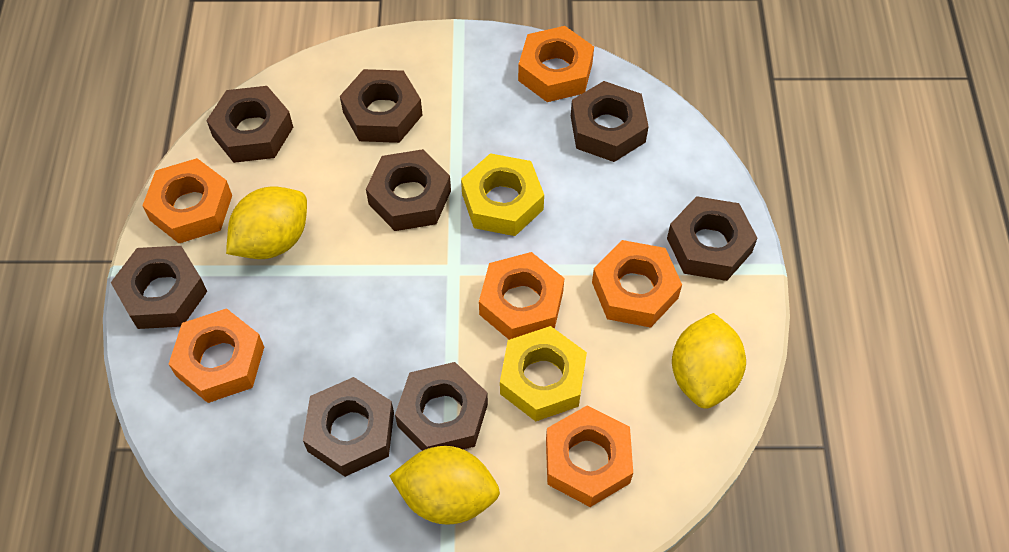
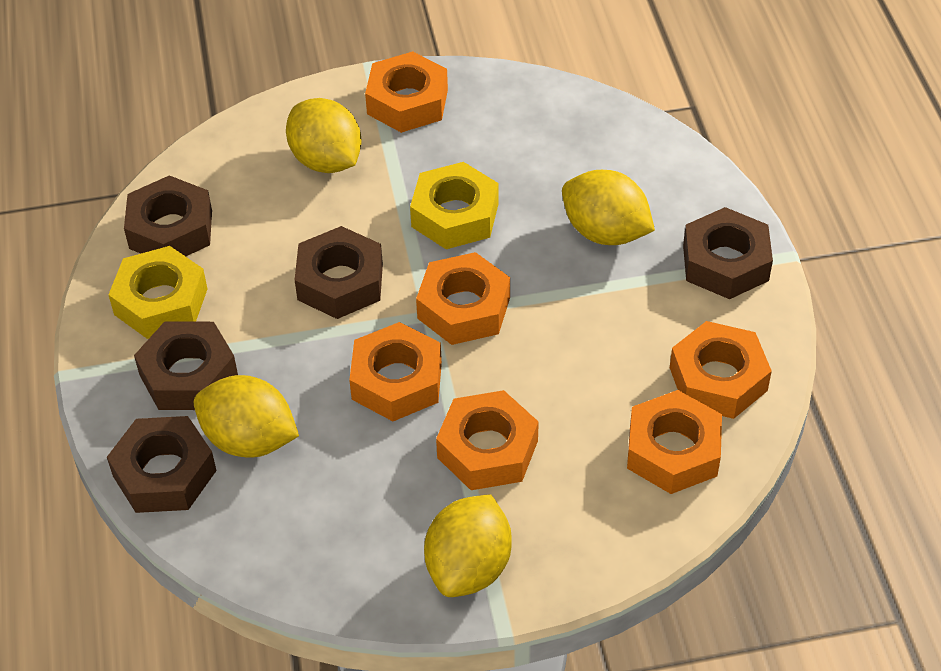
brown nut: 8 -> 5
yellow lemon: 3 -> 4

